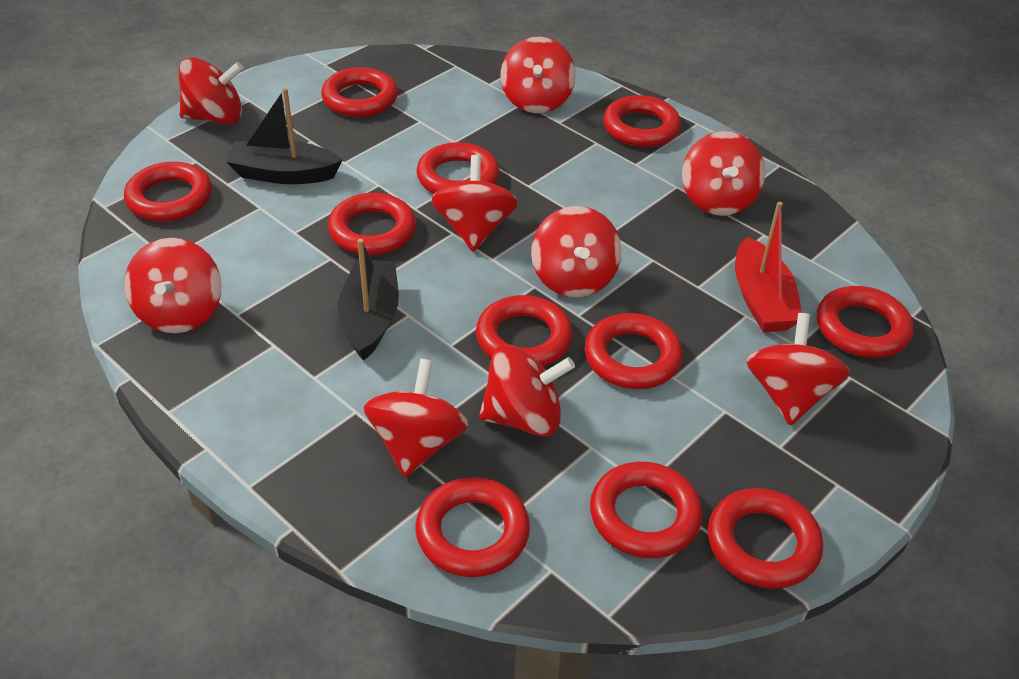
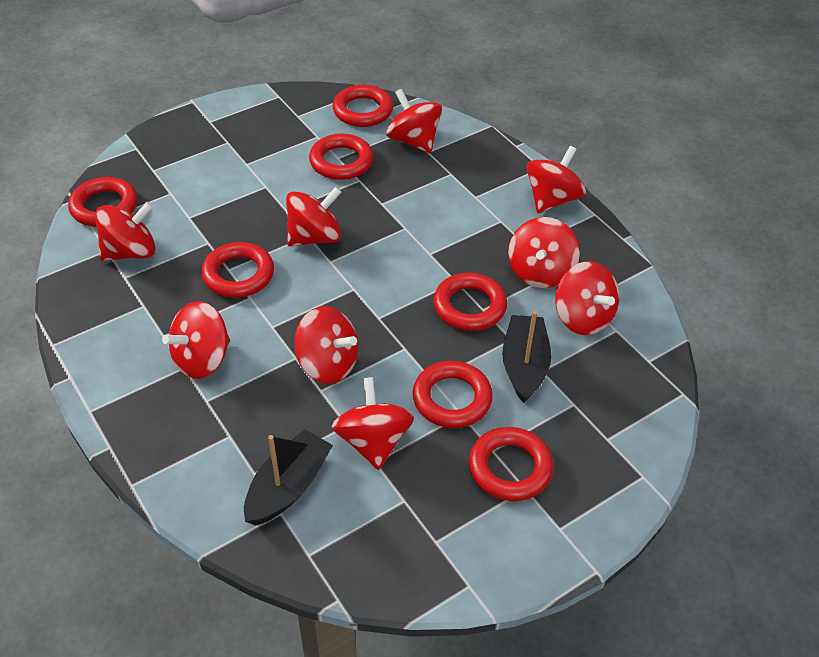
red boat: 1 -> 0
red ring: 11 -> 7

